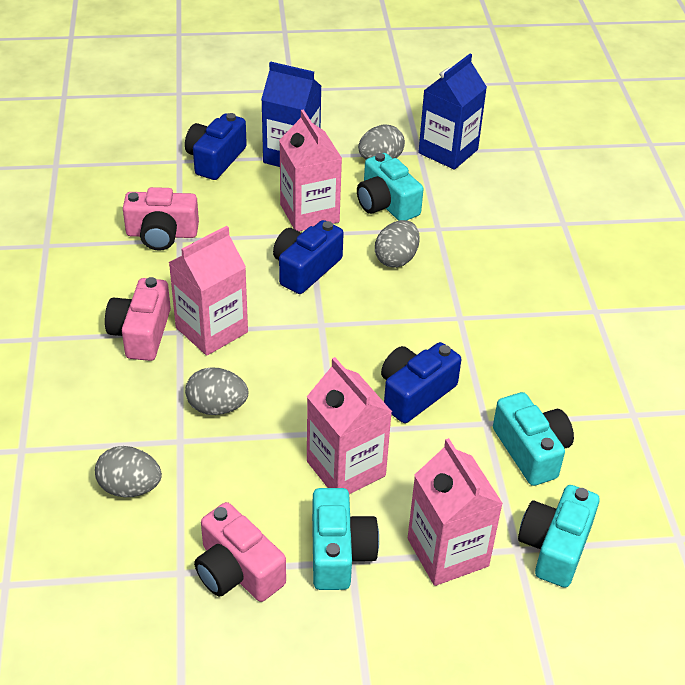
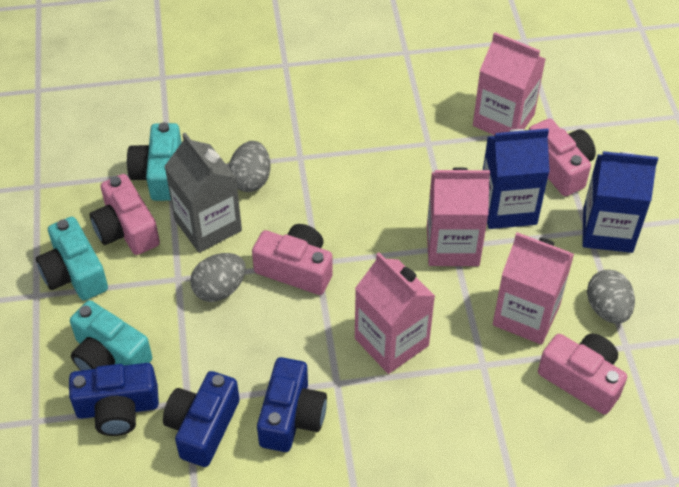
grey carton: 0 -> 1
grey egg: 4 -> 3
pink camera: 3 -> 4
turquoise camera: 4 -> 3

